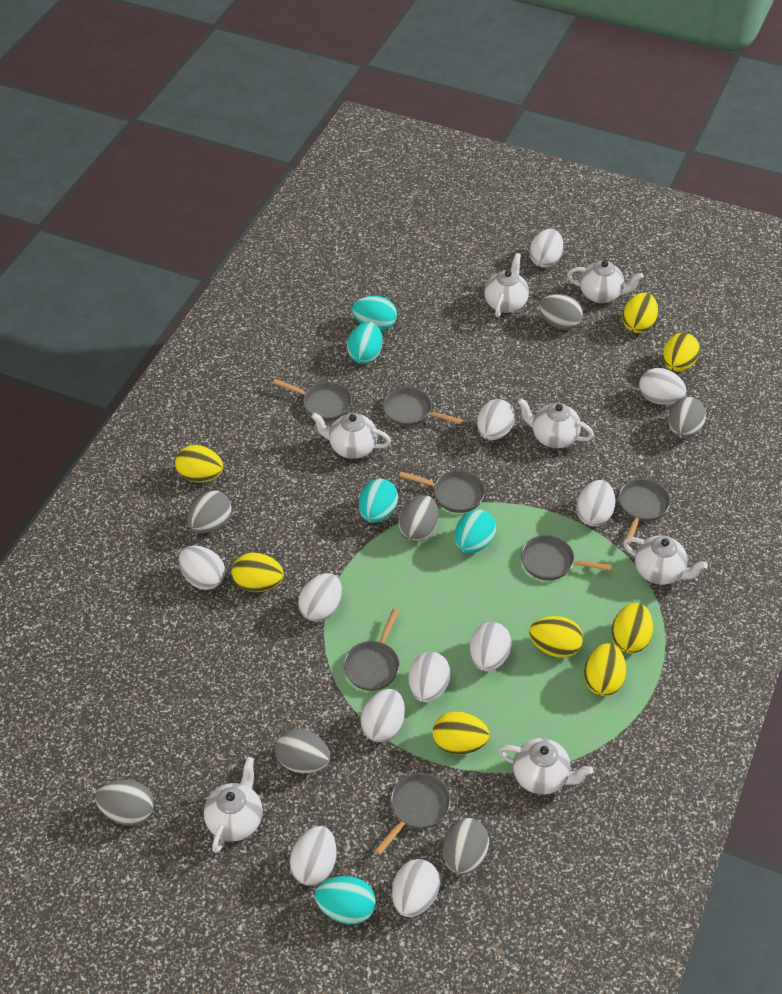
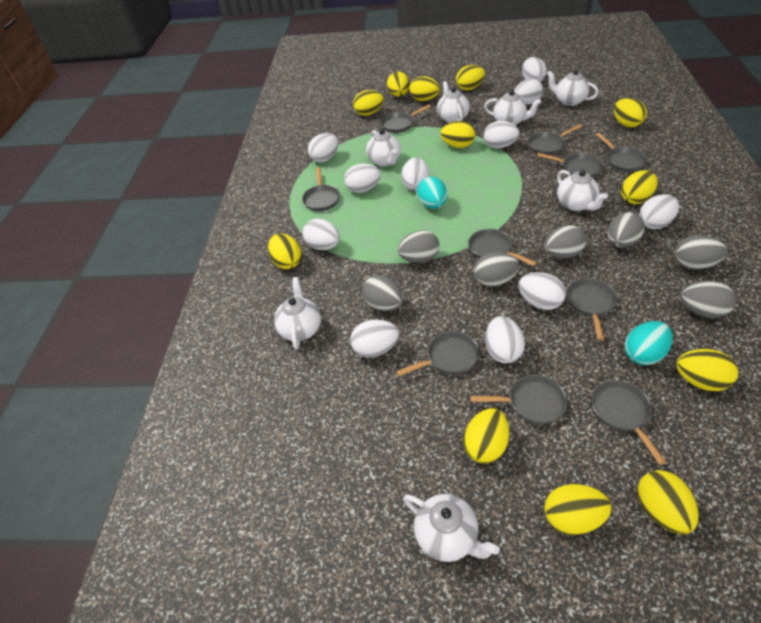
grey pan: 7 -> 10
turquoise egg: 5 -> 2
yellow egg: 8 -> 12

